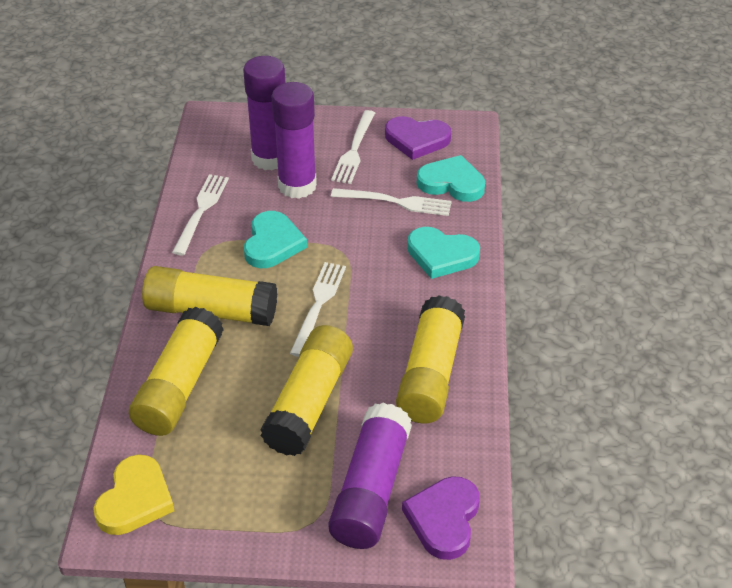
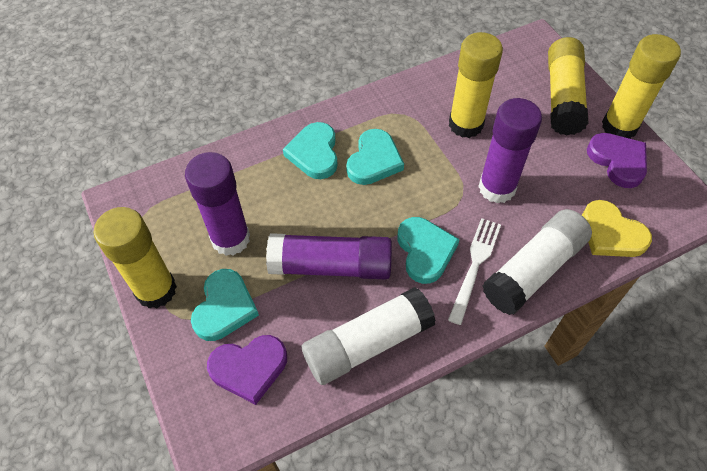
turquoise heart: 3 -> 4
white fork: 4 -> 1
white glue stick: 0 -> 2

